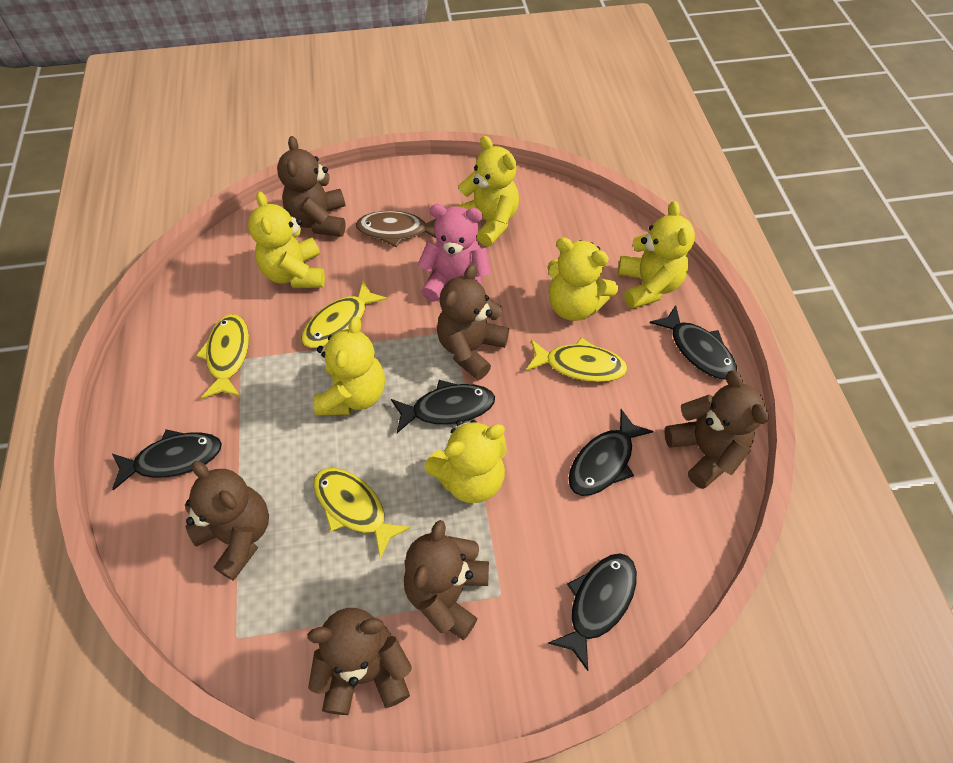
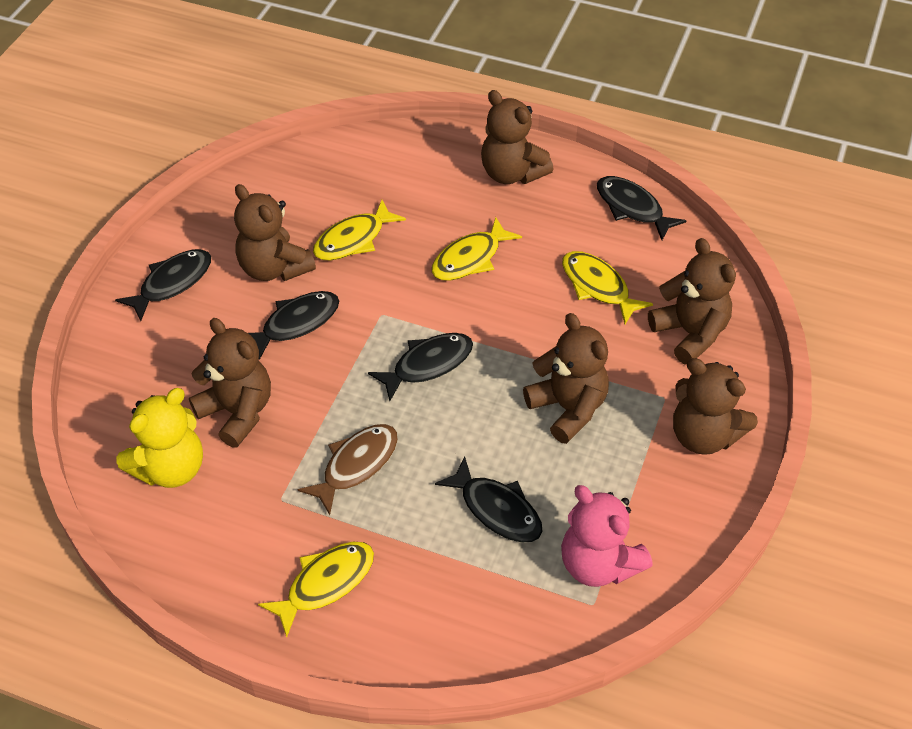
yellow teddy bear: 6 -> 1

